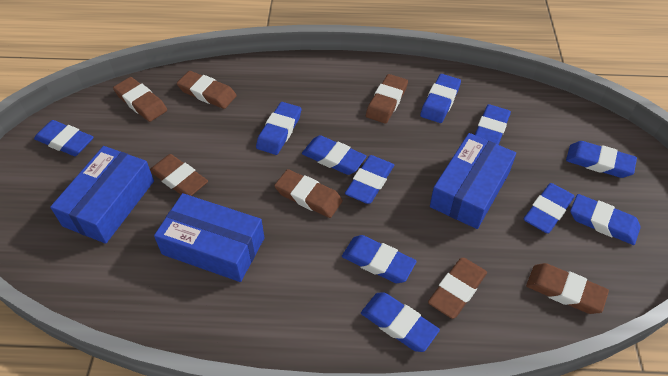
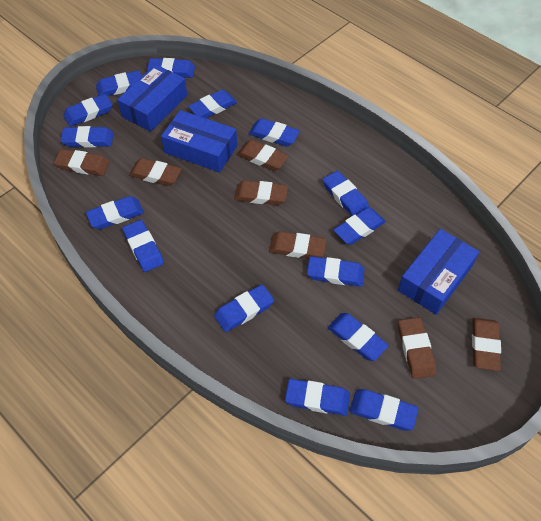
blue eraser: 11 -> 15

